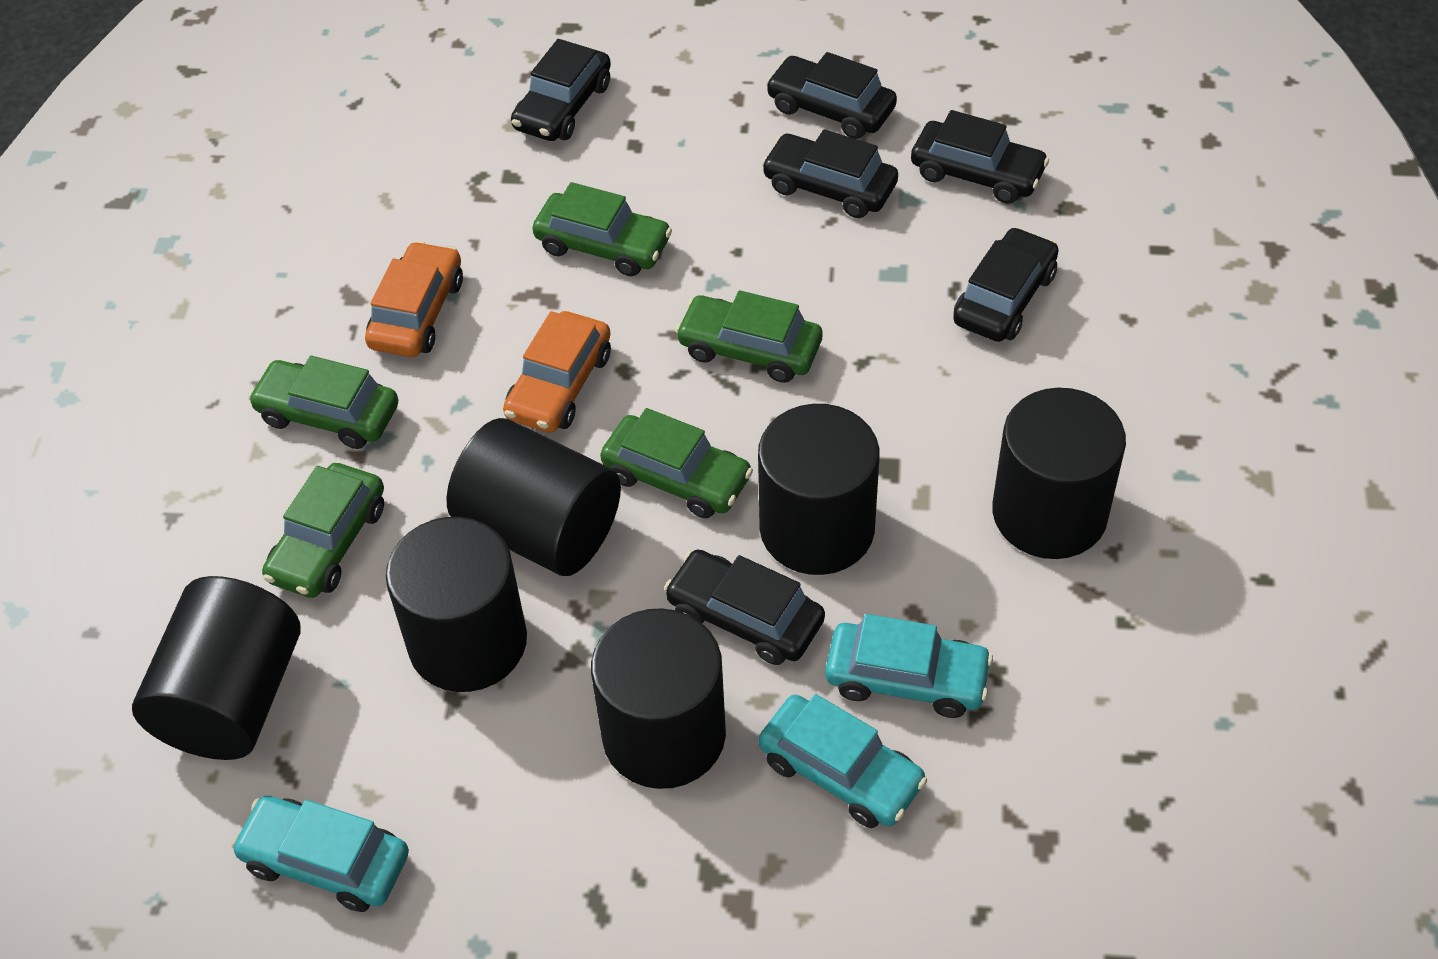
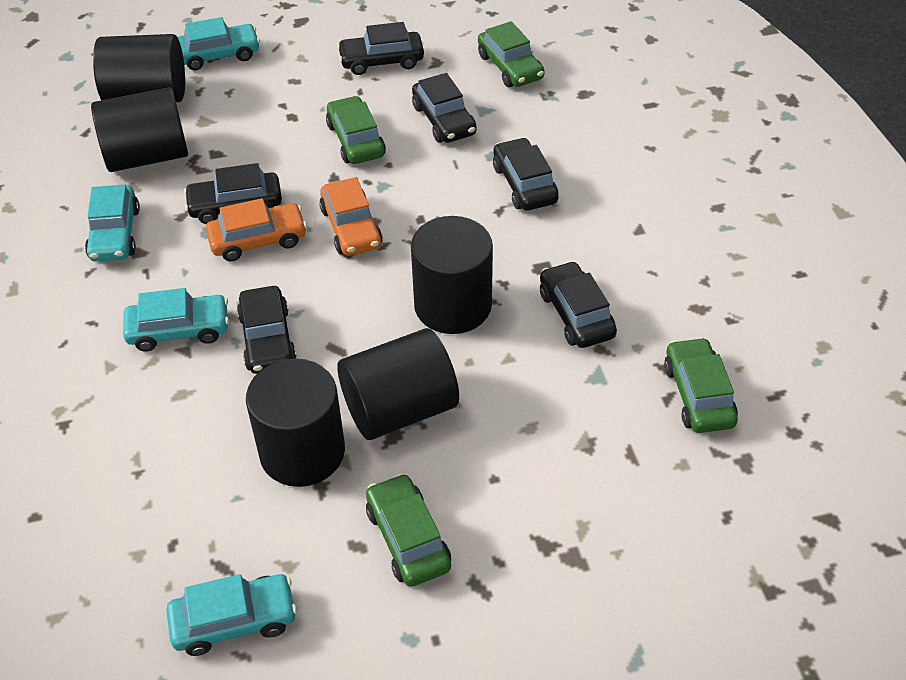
black cylinder: 6 -> 5
green car: 5 -> 4
turquoise car: 3 -> 4

